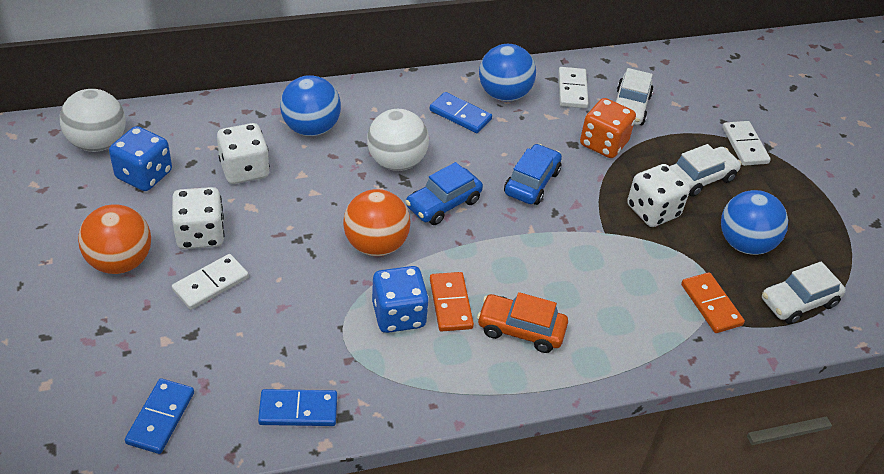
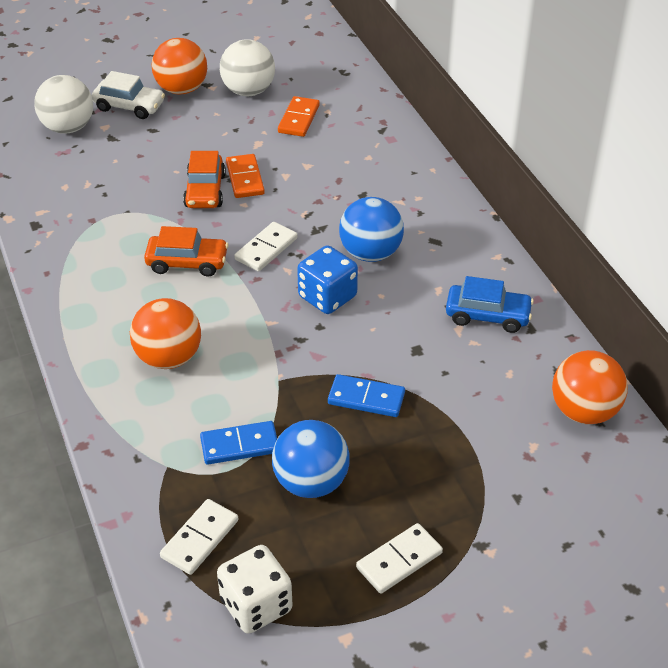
blue ball: 3 -> 2
blue car: 2 -> 1
blue dice: 2 -> 1
blue domino: 3 -> 2
orange ball: 2 -> 3
orange car: 1 -> 2
orange dice: 1 -> 0
white car: 3 -> 1
white dice: 3 -> 1

